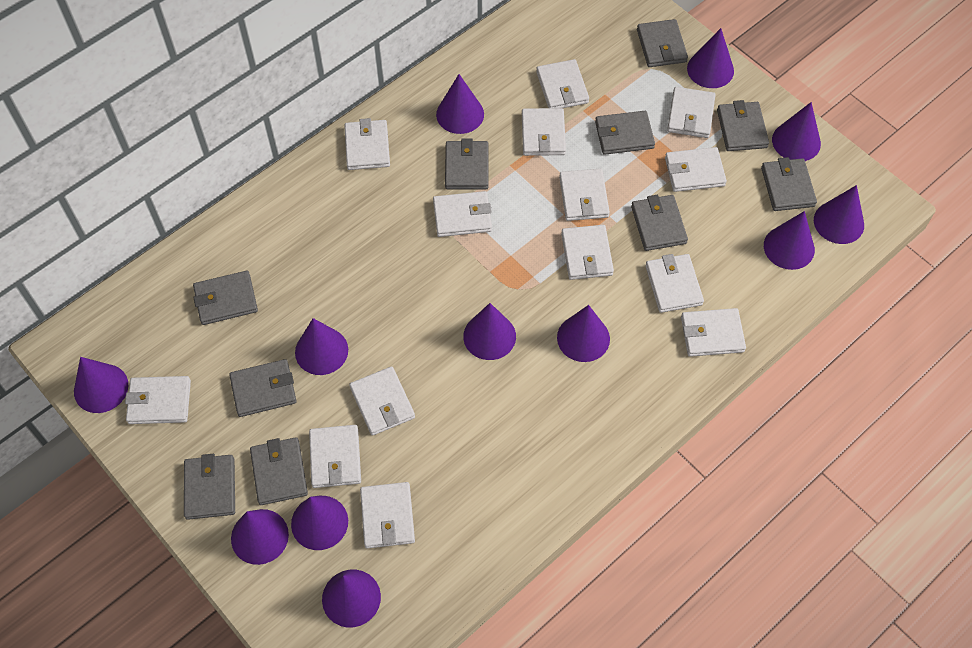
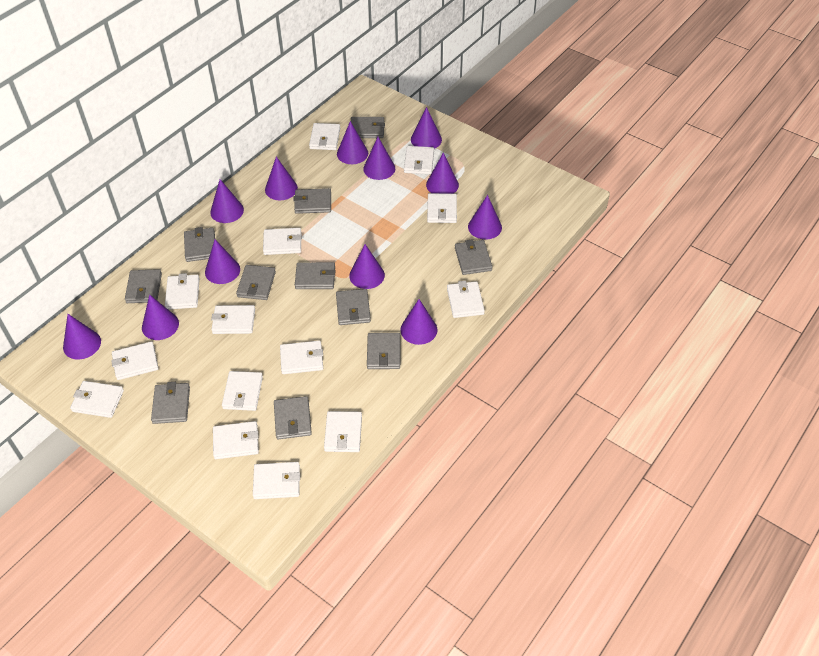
grey wallet: 10 -> 11

